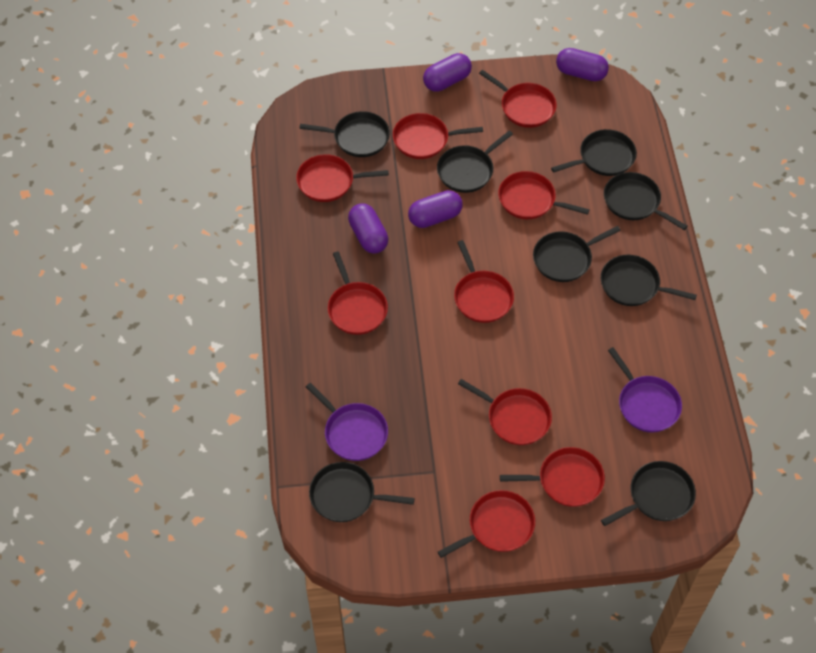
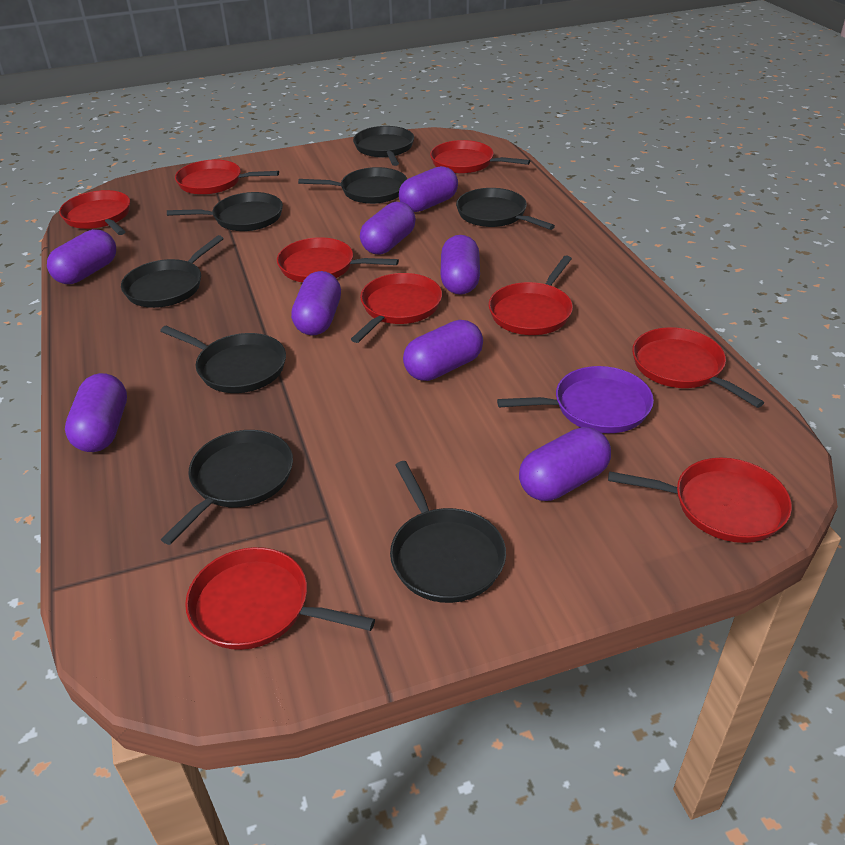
purple capsule: 4 -> 8
purple pan: 2 -> 1

